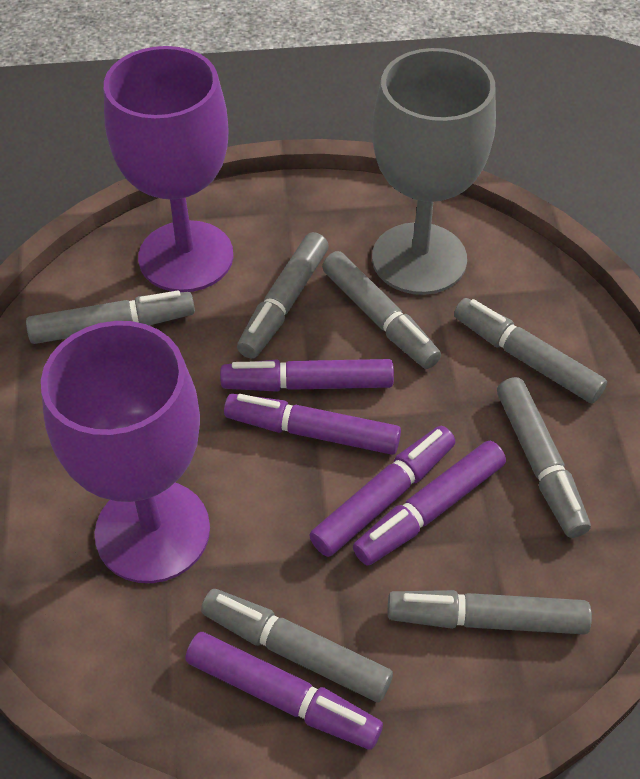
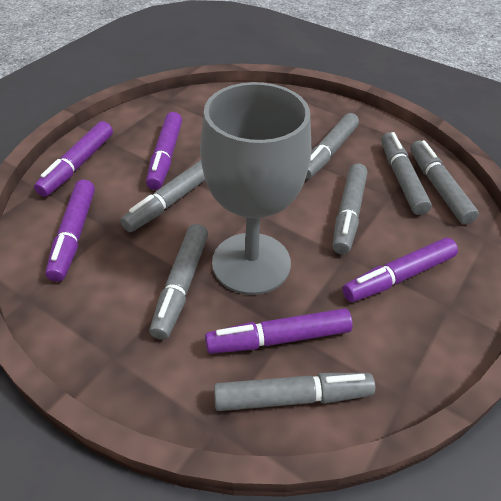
purple goblet: 2 -> 0

